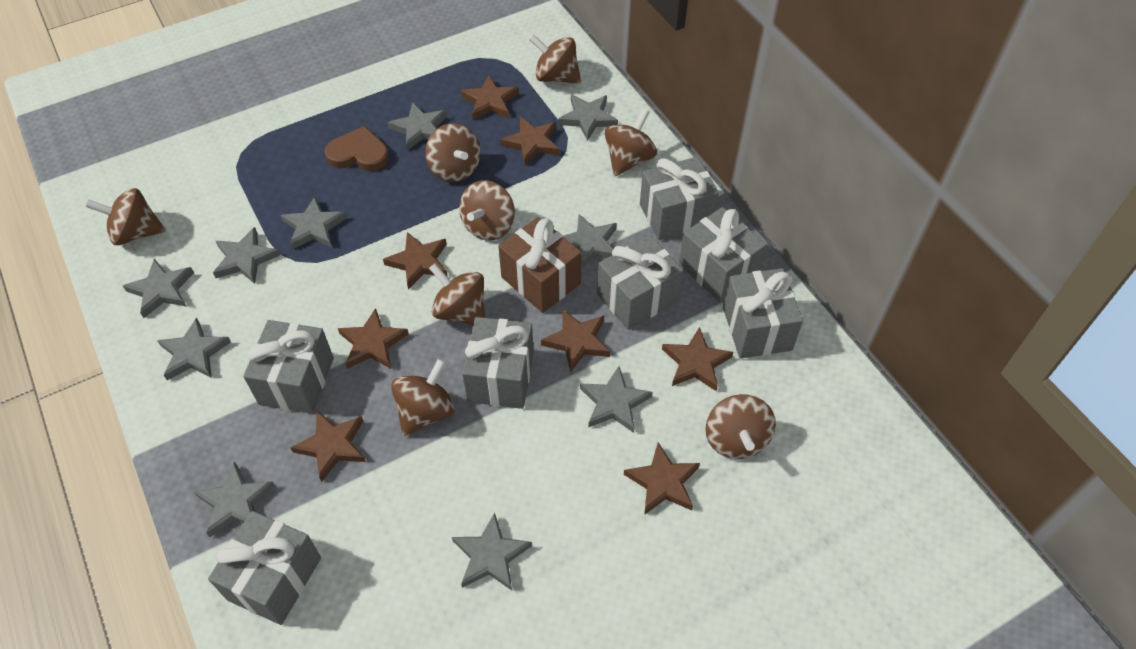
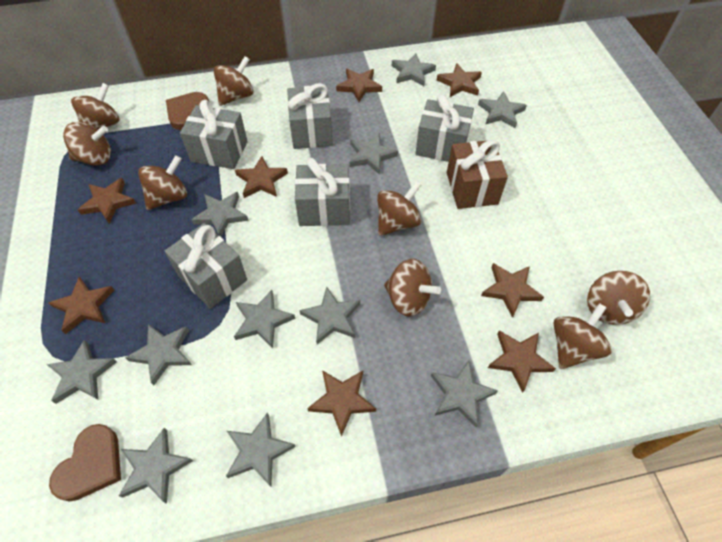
brown heart: 1 -> 2
grey gift: 7 -> 5
grey star: 10 -> 11

